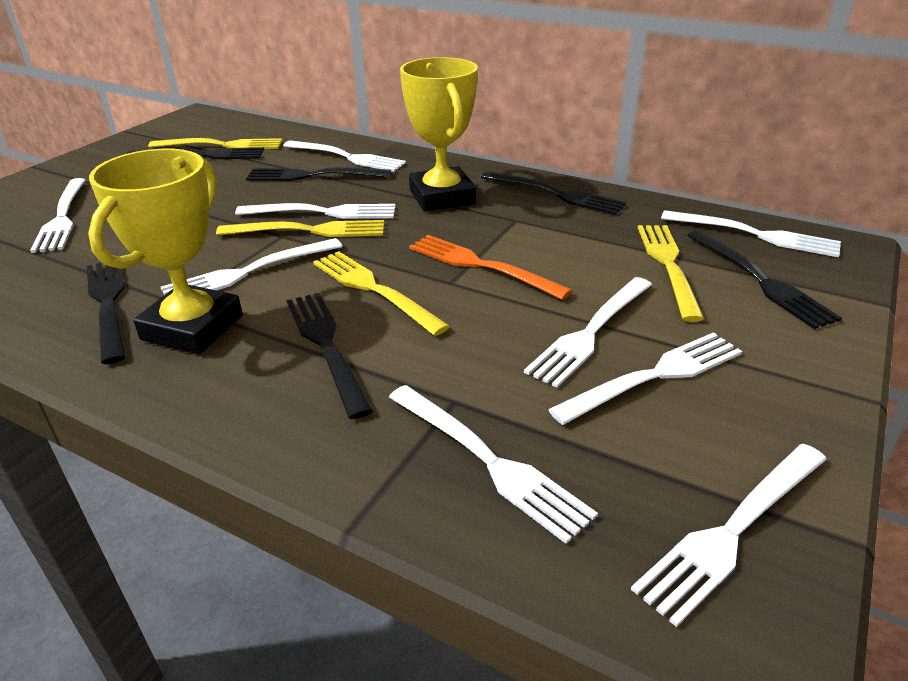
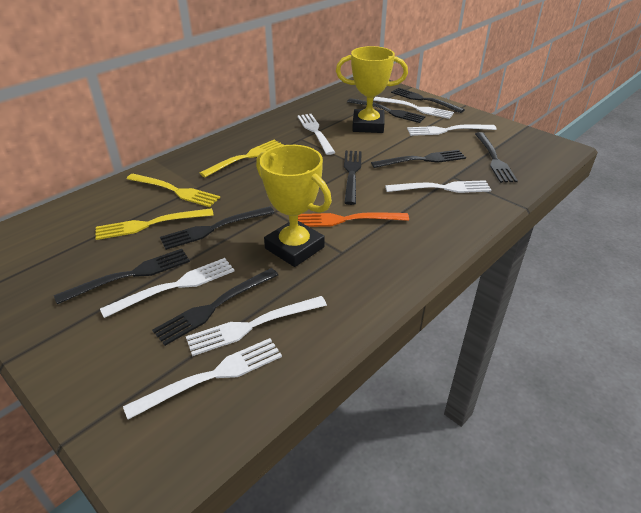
black fork: 6 -> 8
white fork: 9 -> 7
yellow fork: 4 -> 3

